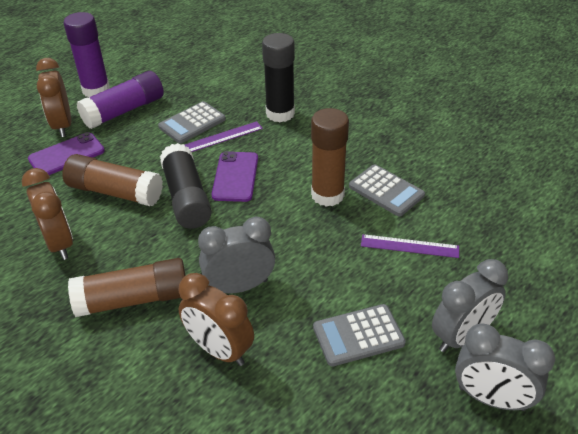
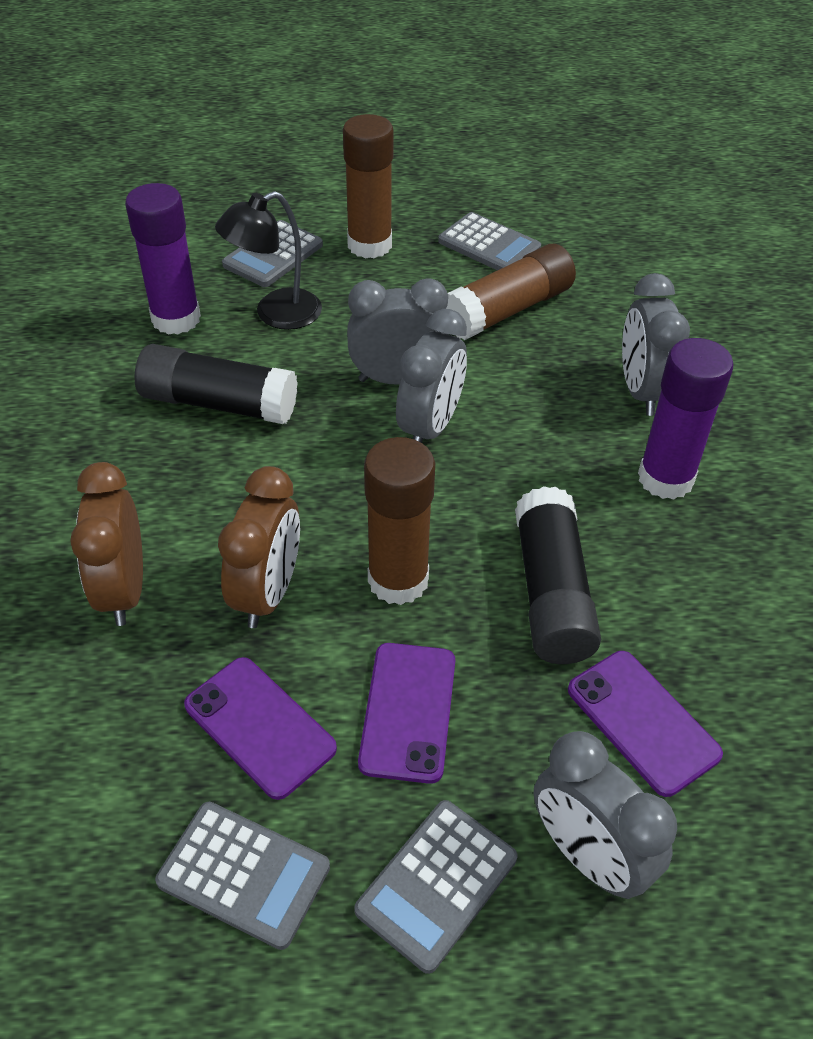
black lamp: 0 -> 1
brown clock: 3 -> 2
grey calculator: 3 -> 4
grey clock: 3 -> 4
purple phone: 2 -> 3
purple ruler: 2 -> 0

